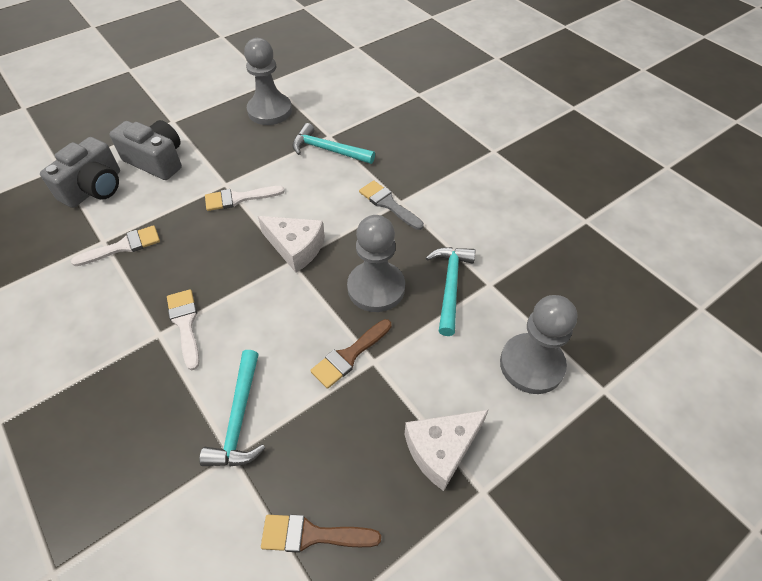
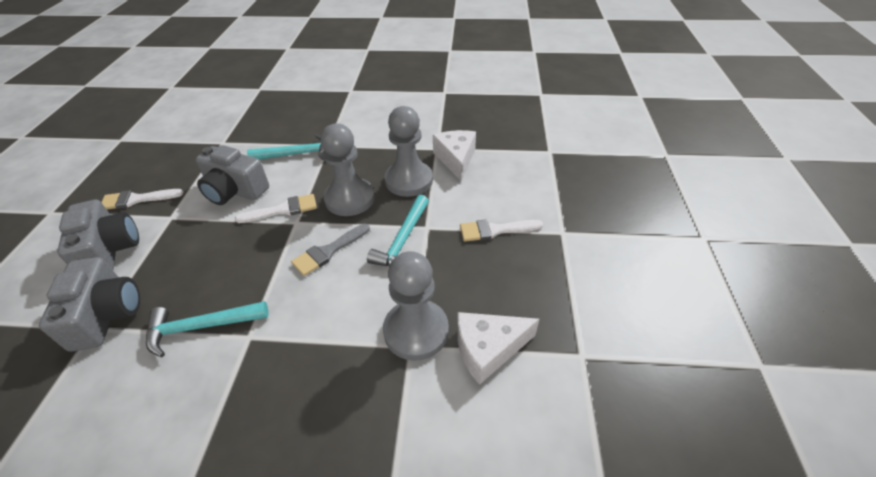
brown brush: 2 -> 0
grey camera: 2 -> 3

